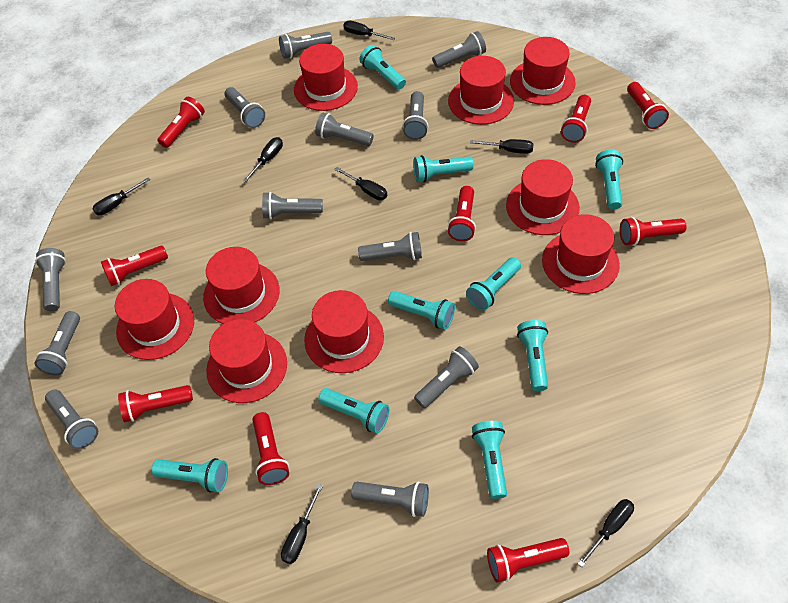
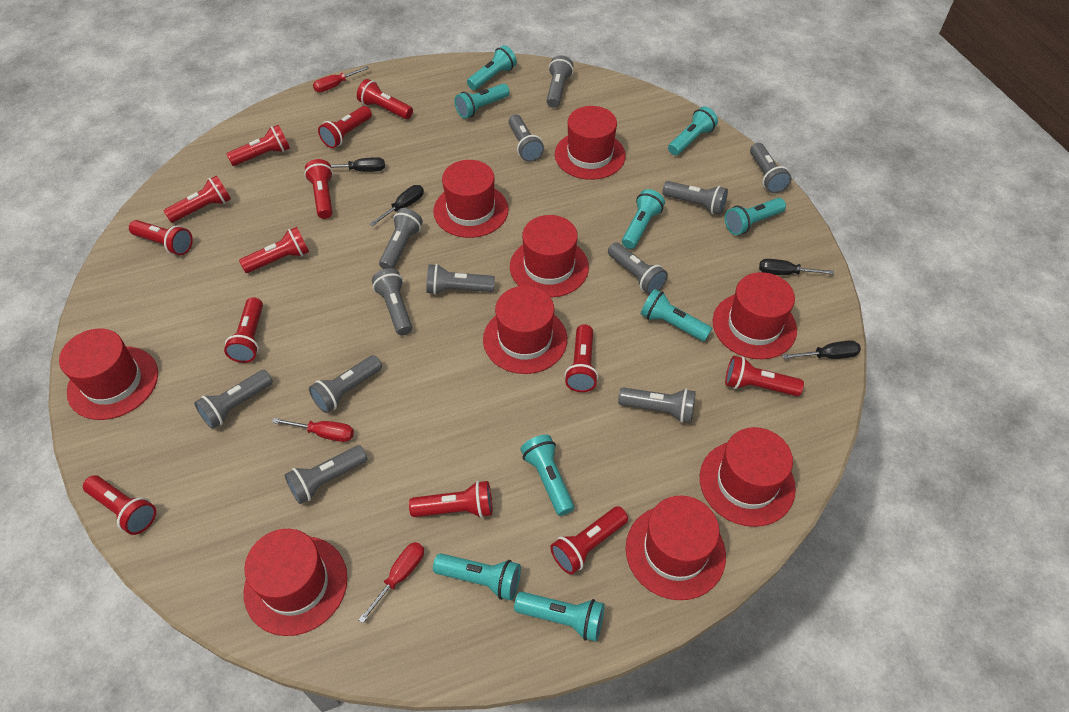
black screwdriver: 7 -> 4
red flashlight: 9 -> 13
red screwdriver: 0 -> 3

